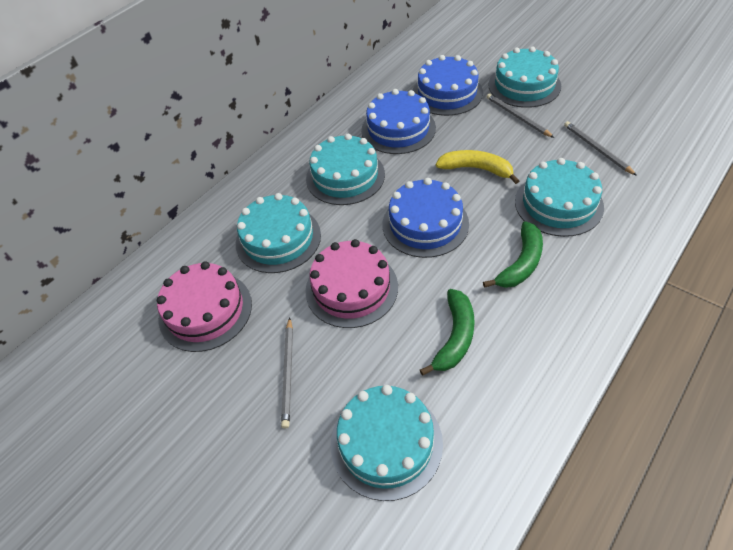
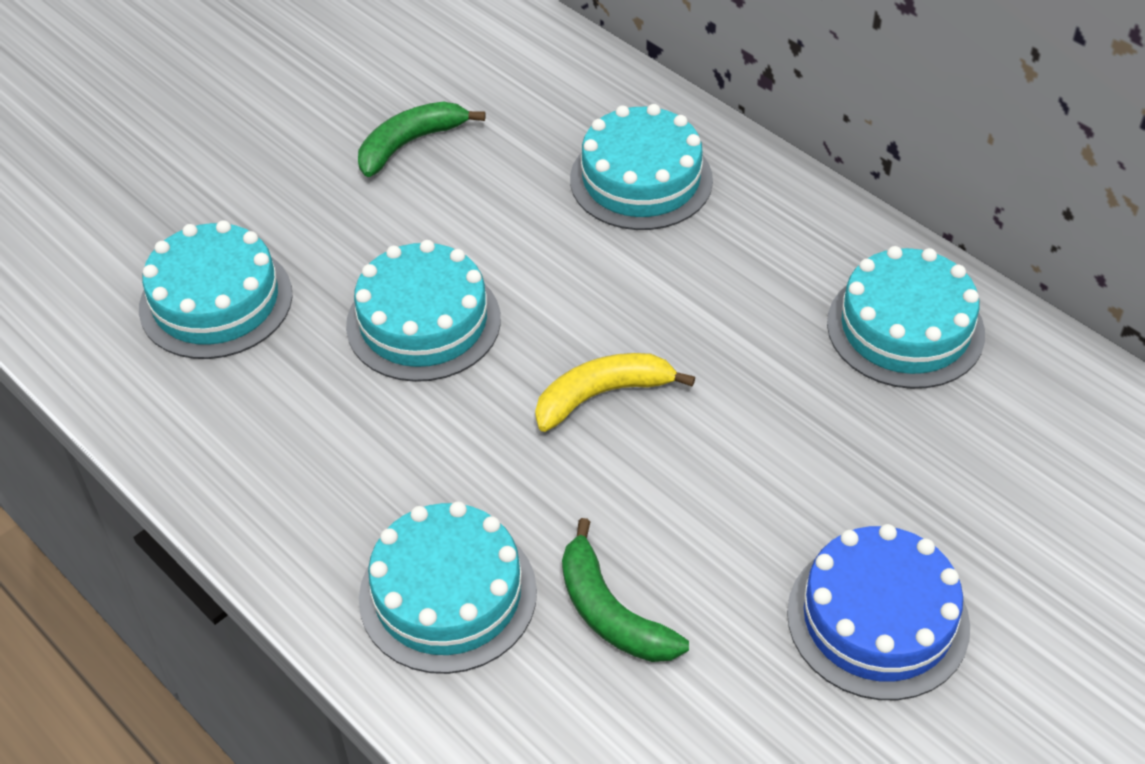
blue cake: 3 -> 1
grey pencil: 3 -> 0
pink cake: 2 -> 0

